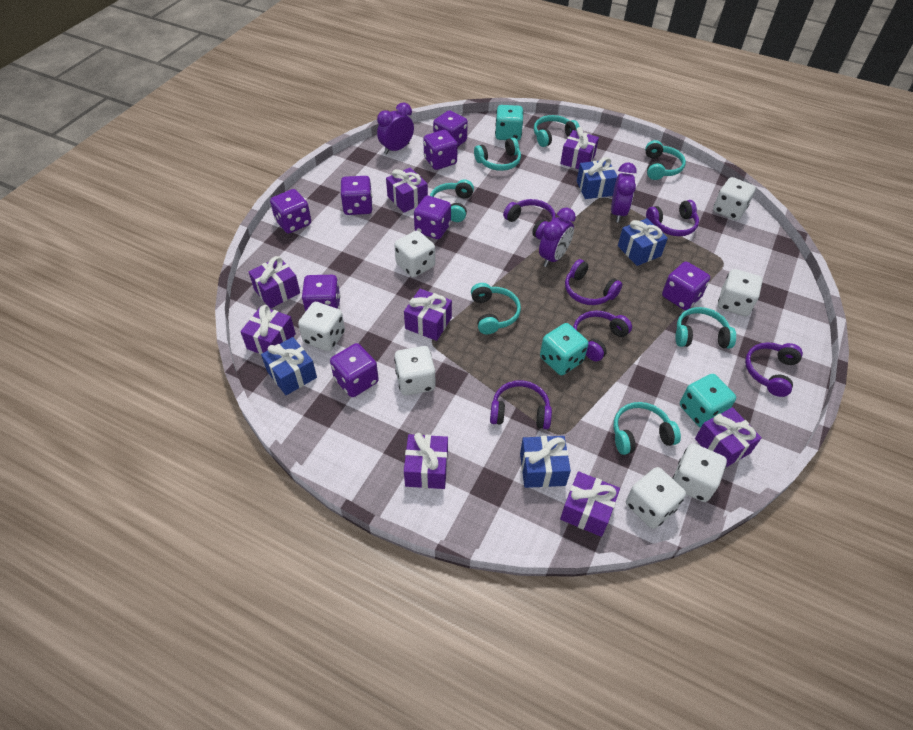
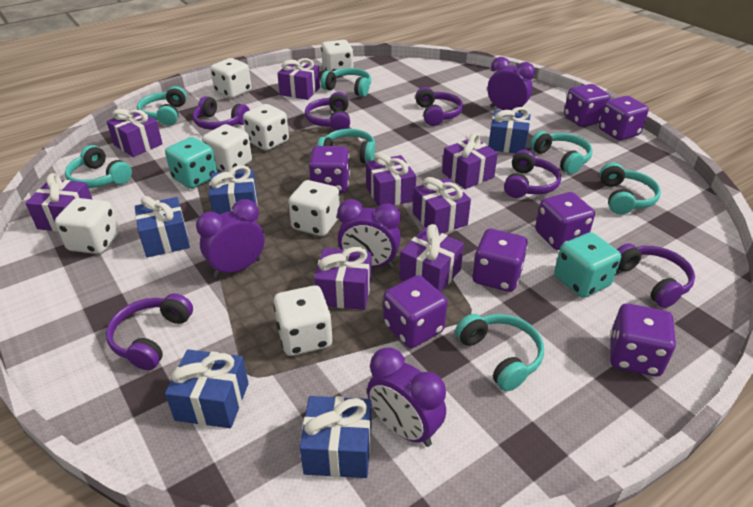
blue gift: 4 -> 5
purple clock: 3 -> 4
purple dice: 8 -> 7
turquoise dice: 3 -> 2

